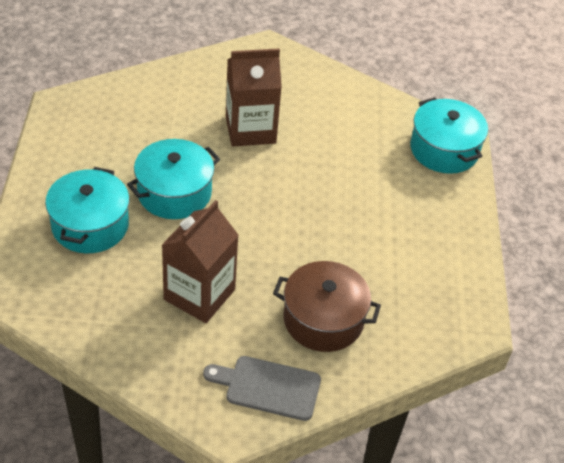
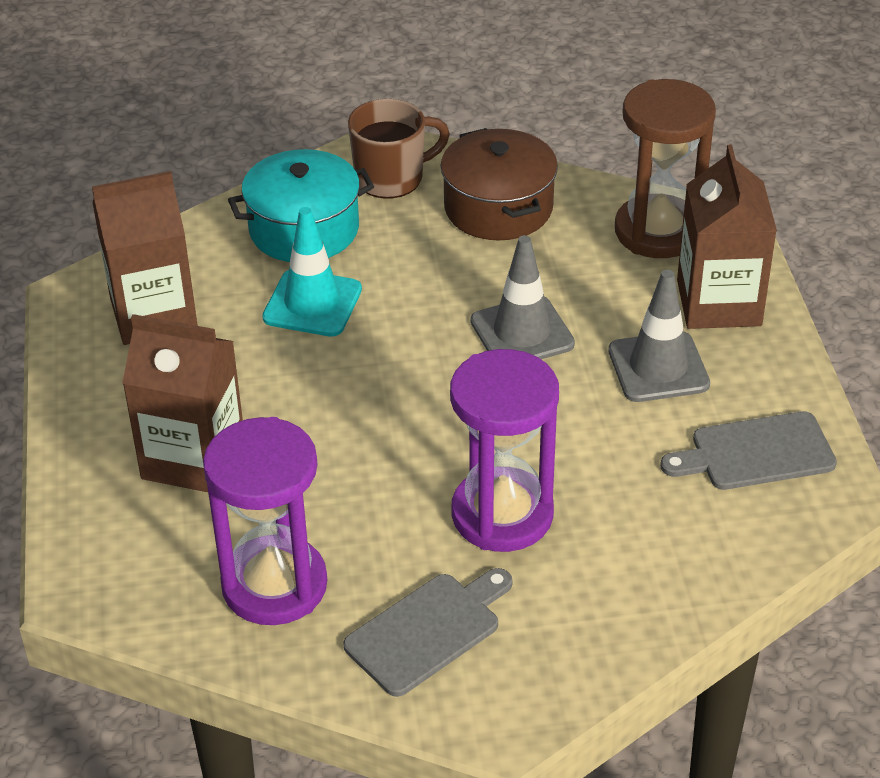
brown carton: 2 -> 3
brown hourglass: 0 -> 1
brown mug: 0 -> 1
grey cutting board: 1 -> 2
grey traffic cone: 0 -> 2
purple hourglass: 0 -> 2
turquoise pot: 3 -> 1
turquoise traffic cone: 0 -> 1

